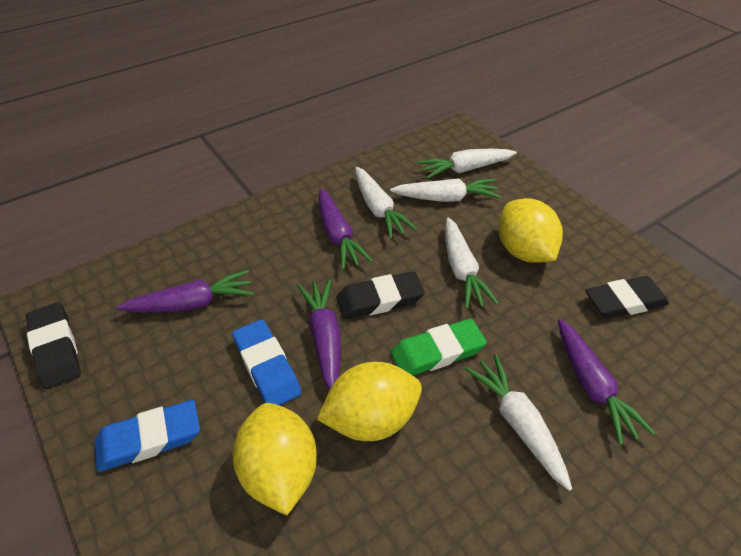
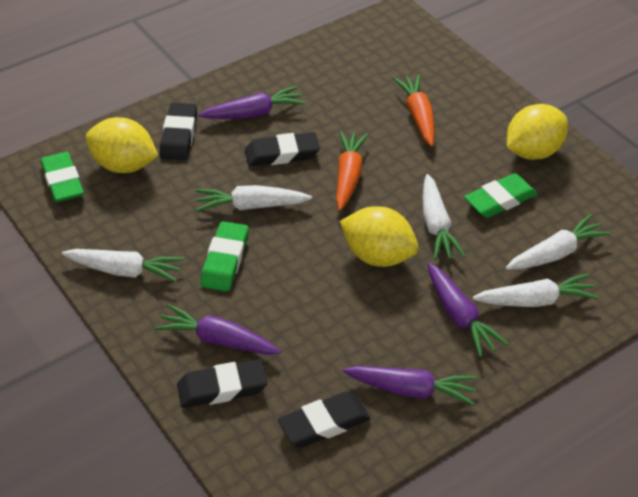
black eraser: 3 -> 4
blue eraser: 2 -> 0
green eraser: 1 -> 3
orange carrot: 0 -> 2

